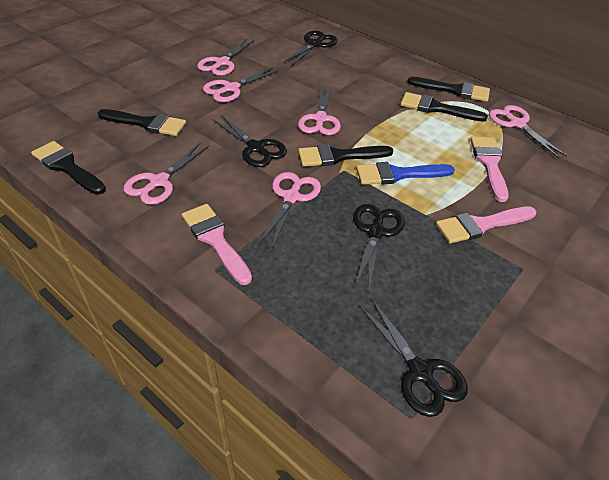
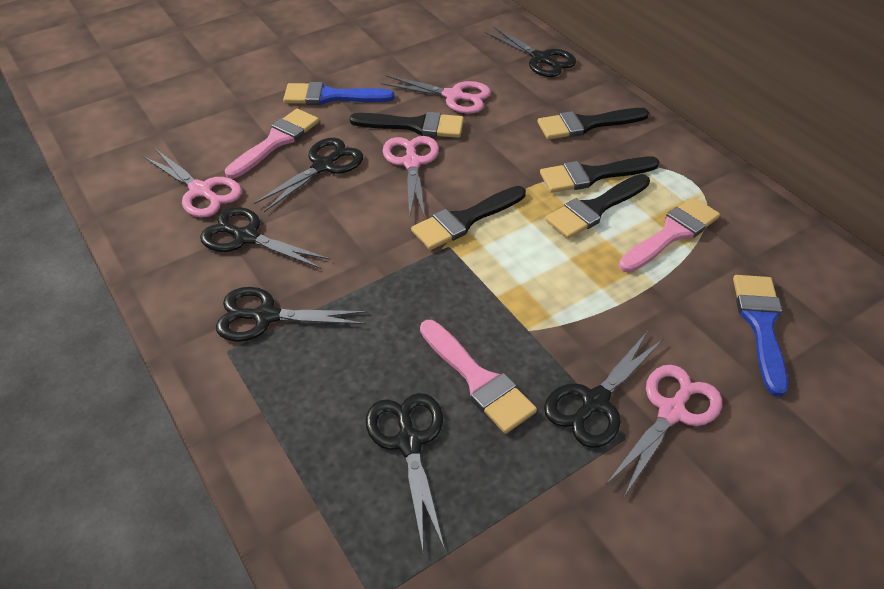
black scissors: 4 -> 6
blue brush: 1 -> 2
pink scissors: 6 -> 4

